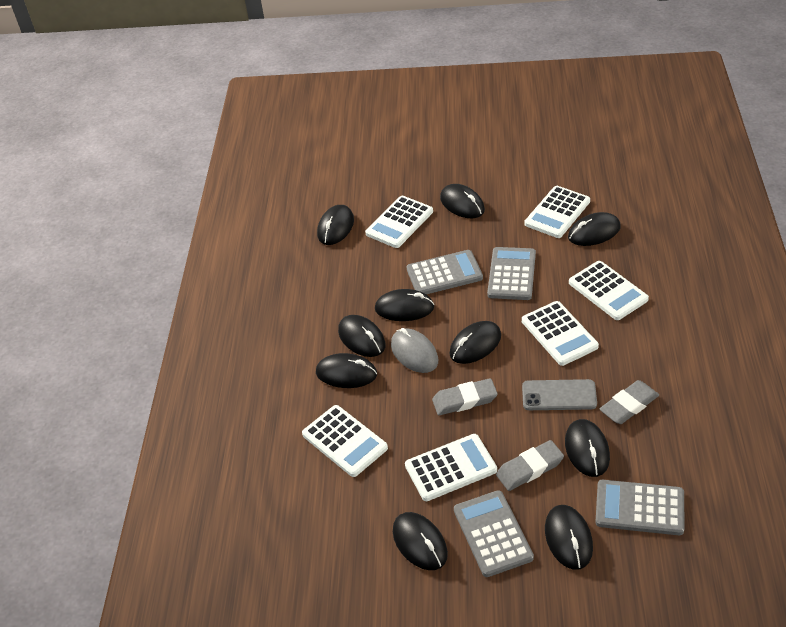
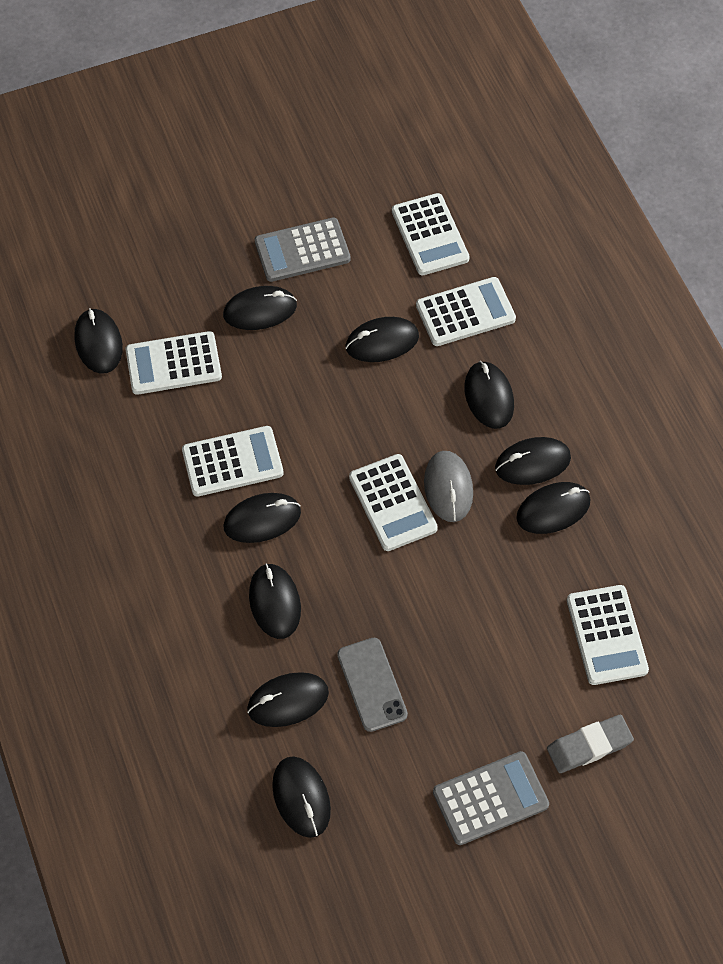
grey calculator: 4 -> 2
grey eraser: 3 -> 1

